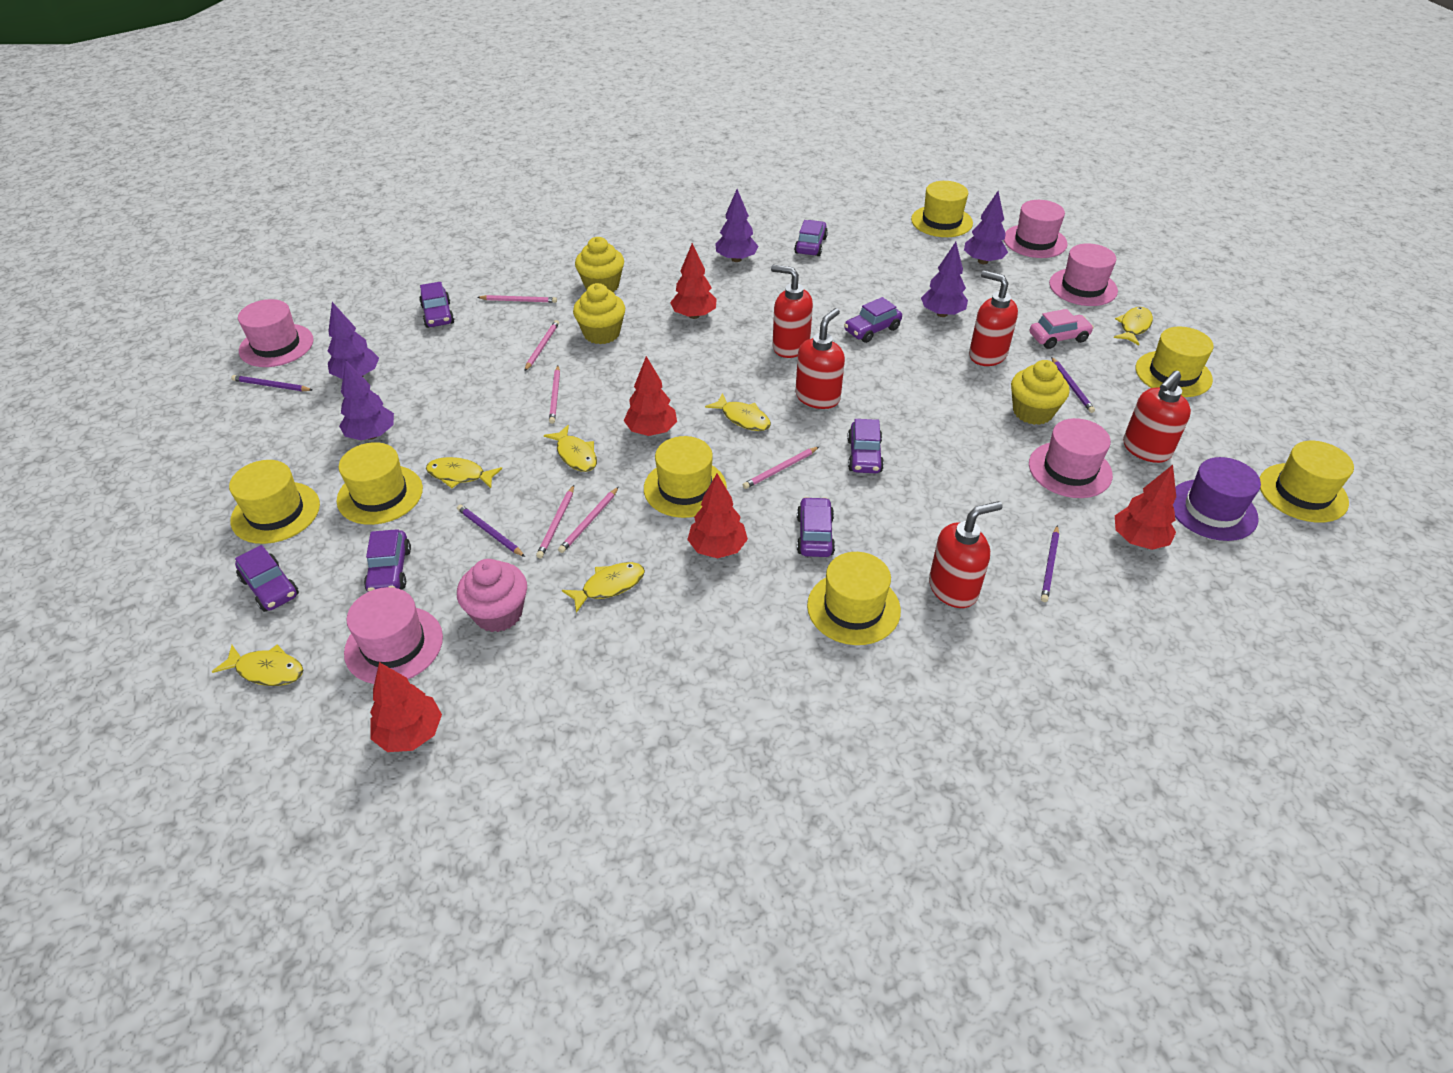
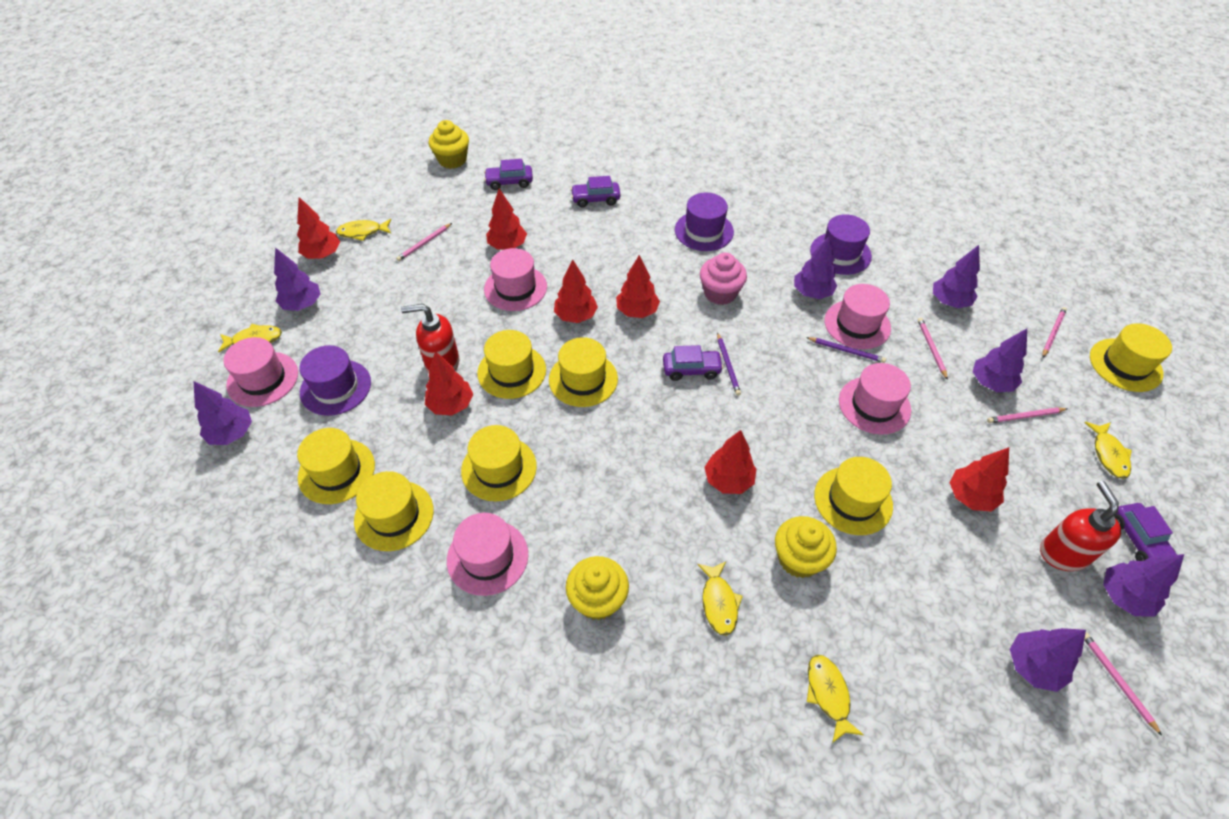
pink car: 1 -> 0
pink pencil: 6 -> 5
purple car: 7 -> 4
purple hat: 1 -> 3
purple pencil: 4 -> 2
purple tree: 5 -> 7
red soap dispenser: 5 -> 2
red tree: 5 -> 7
yellow fish: 6 -> 5

